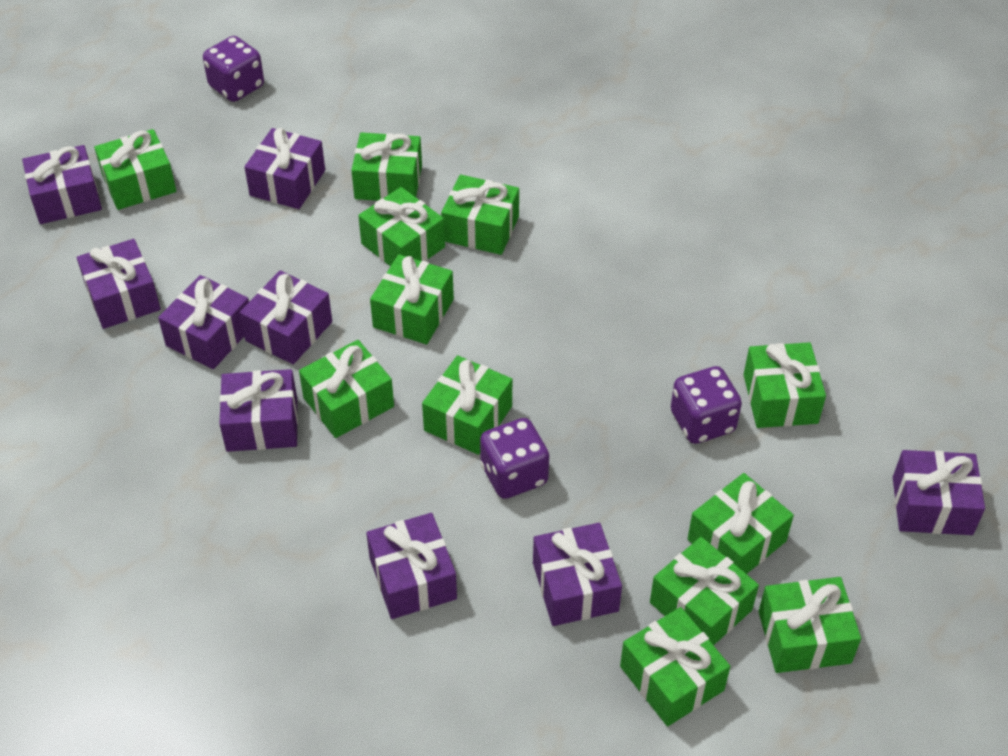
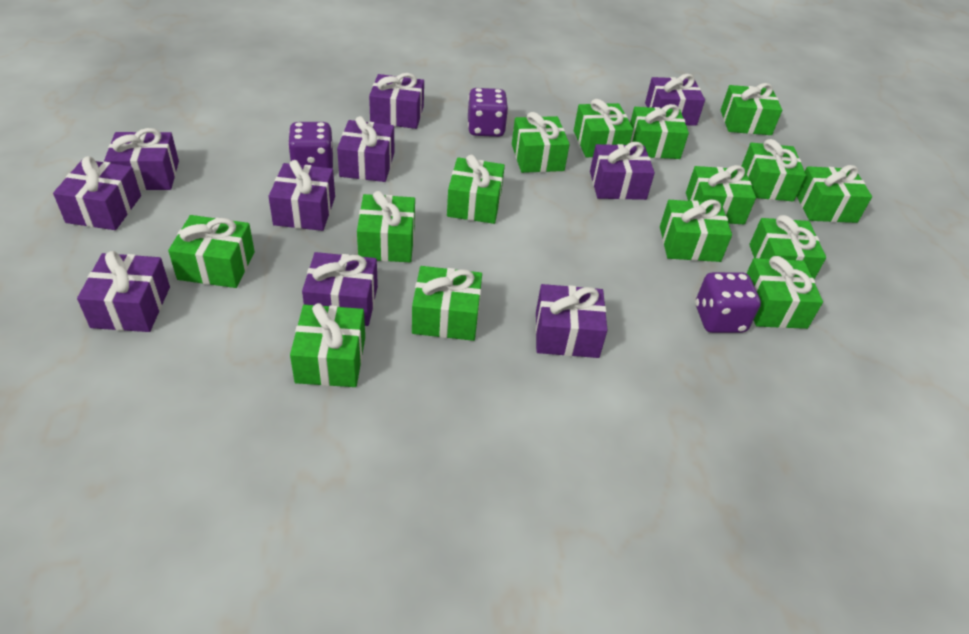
green gift: 12 -> 15
purple gift: 9 -> 10

